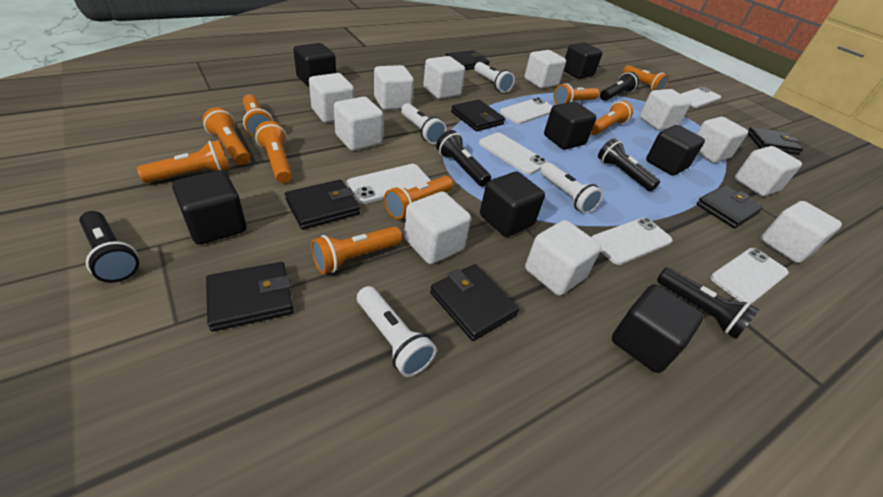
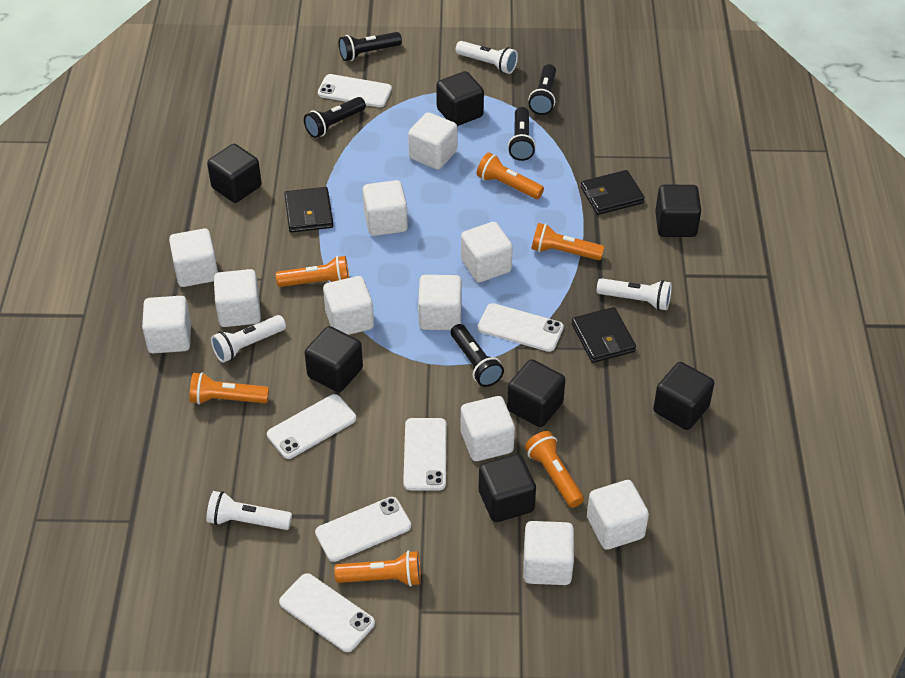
black wallet: 7 -> 3
orange flashlight: 9 -> 6

